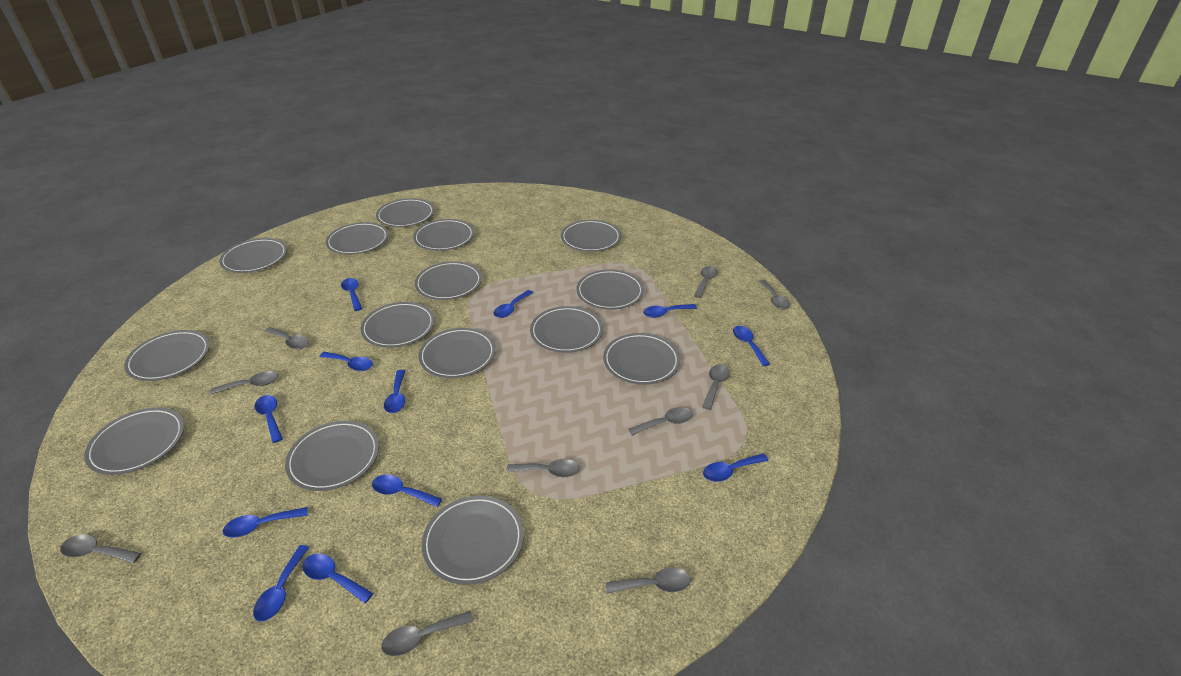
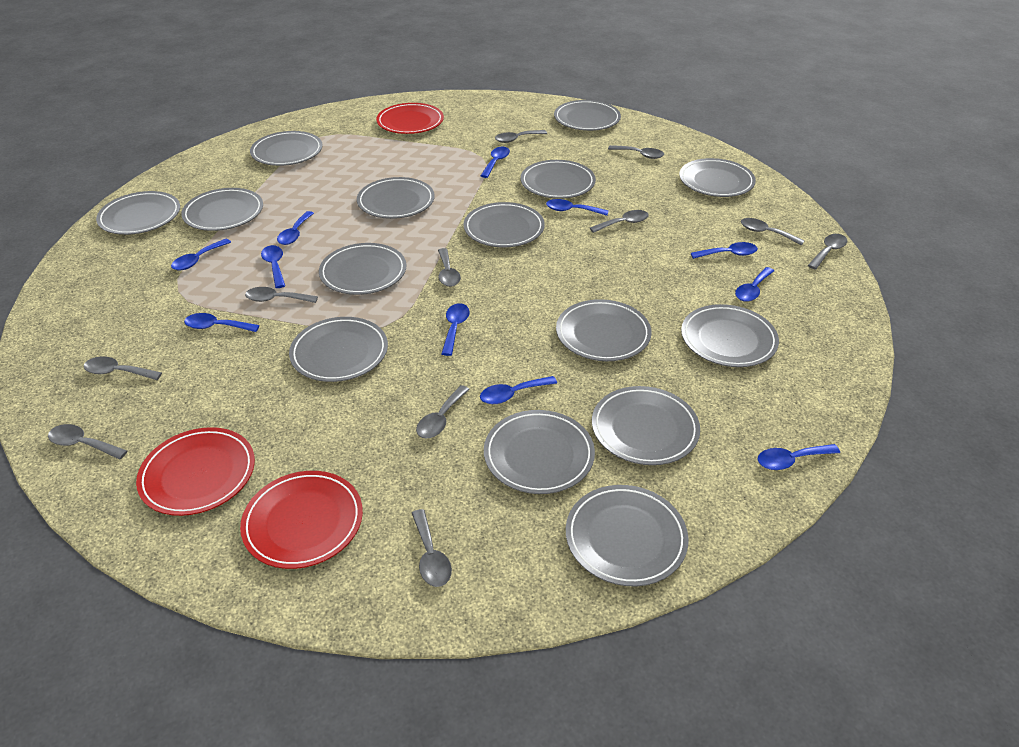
blue spoon: 12 -> 11
grey spoon: 10 -> 11
red plate: 0 -> 3

